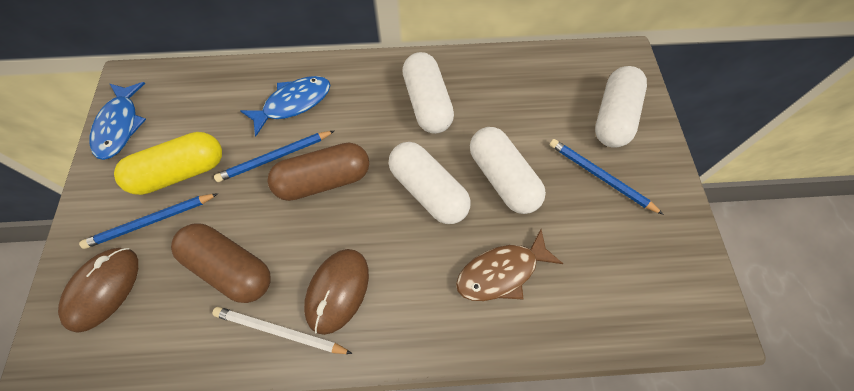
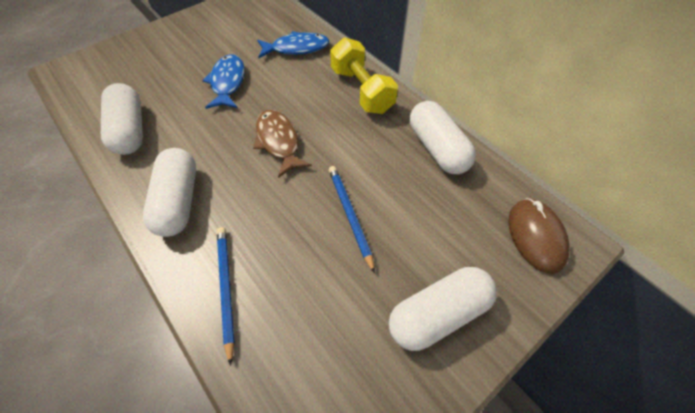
blue pencil: 3 -> 2
brown capsule: 2 -> 0
brown mouse: 2 -> 1
white pencil: 1 -> 0
yellow capsule: 1 -> 0
yellow dumbbell: 0 -> 1

